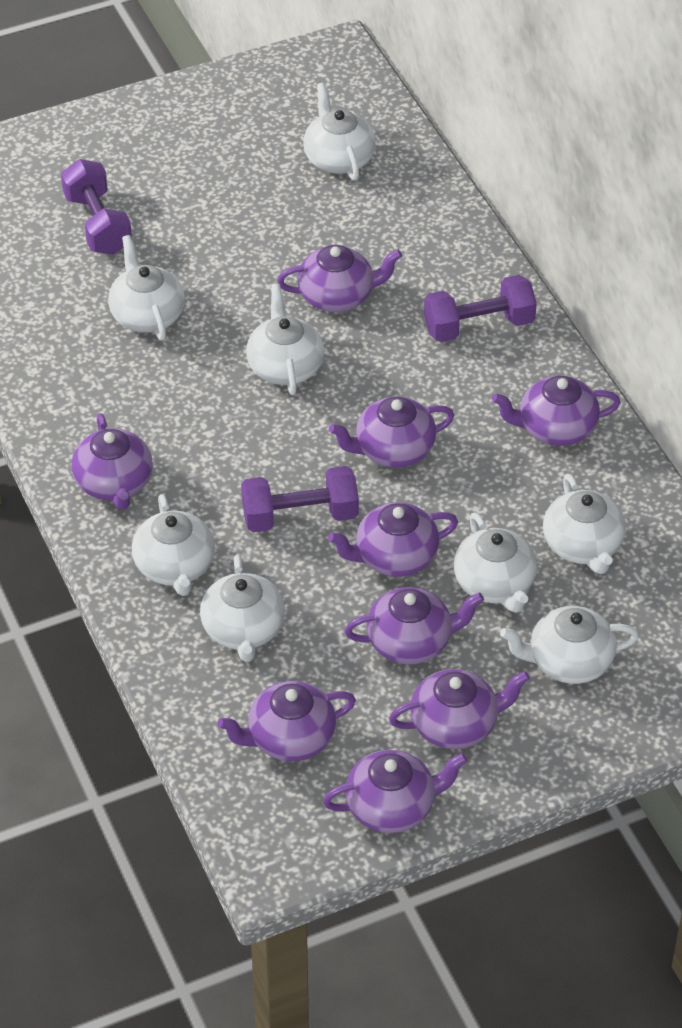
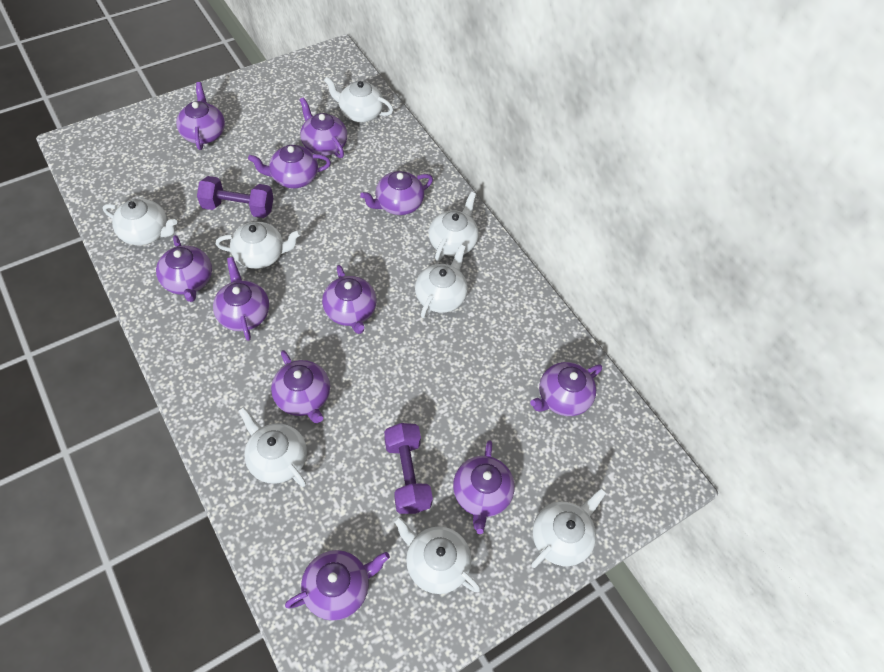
purple dumbbell: 3 -> 2
purple teapot: 9 -> 11

